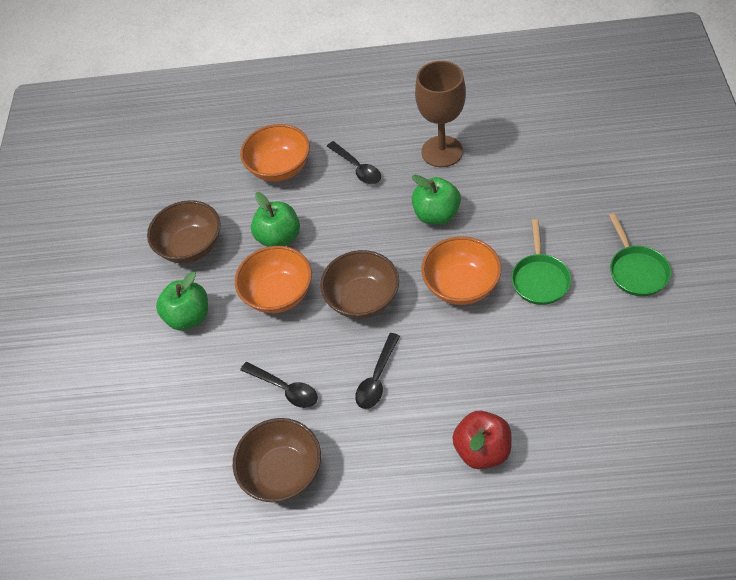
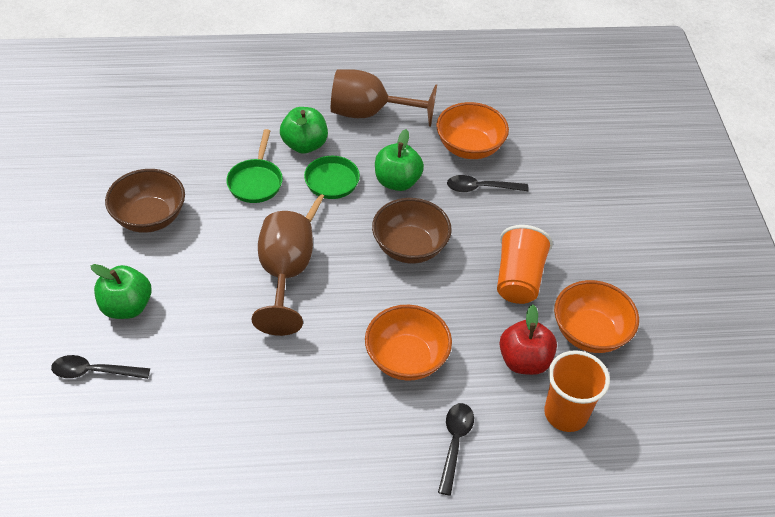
brown bowl: 3 -> 2
brown goblet: 1 -> 2
orange cup: 0 -> 2

